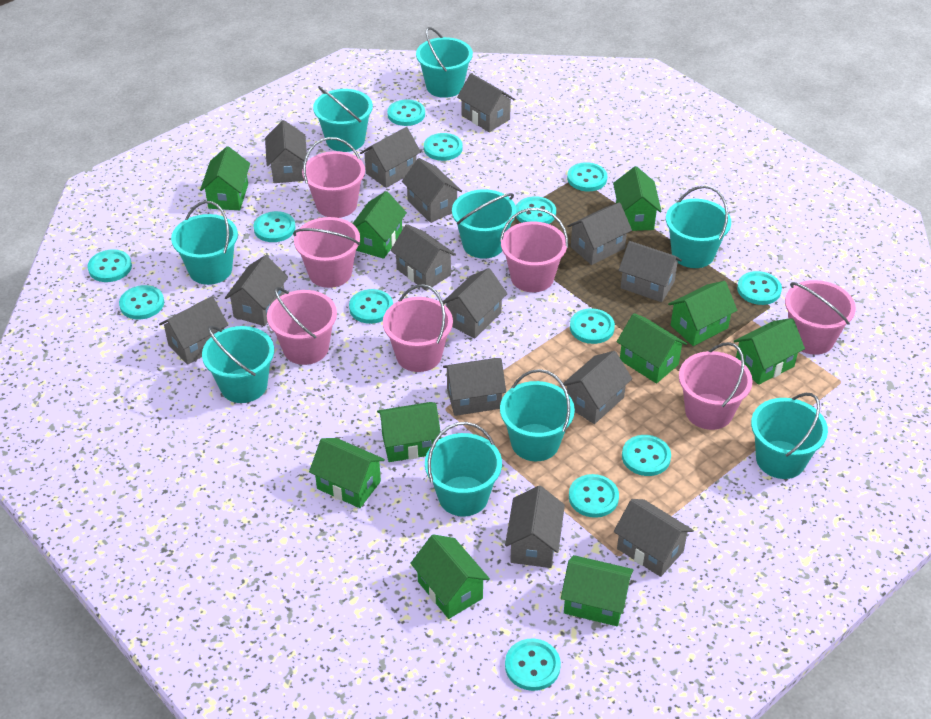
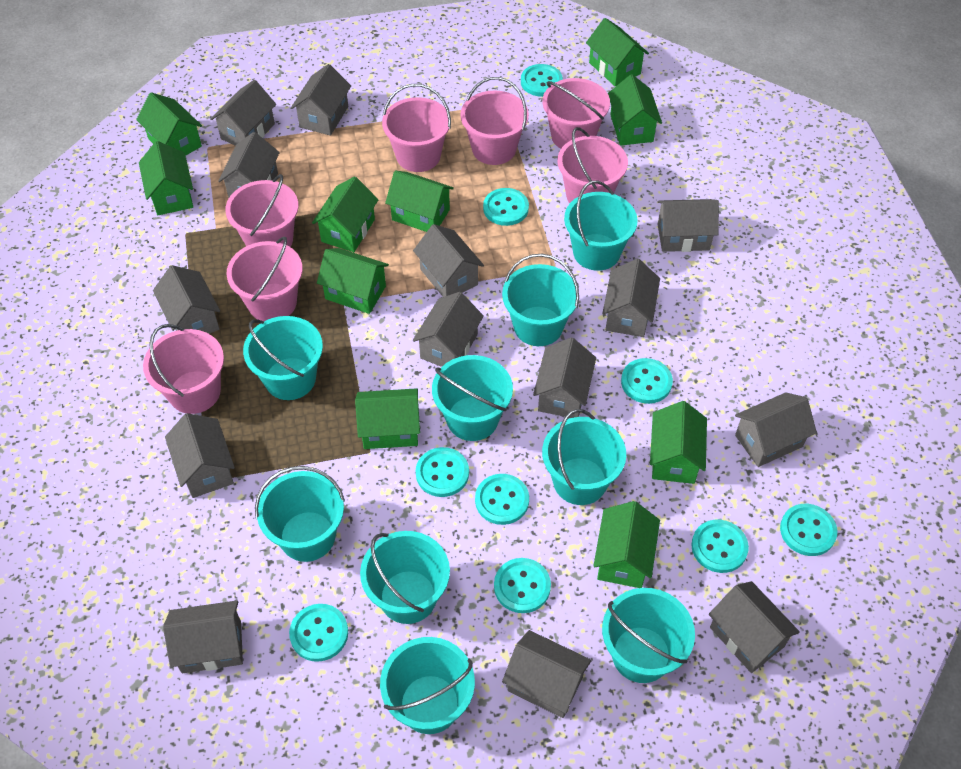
turquoise button: 13 -> 9

